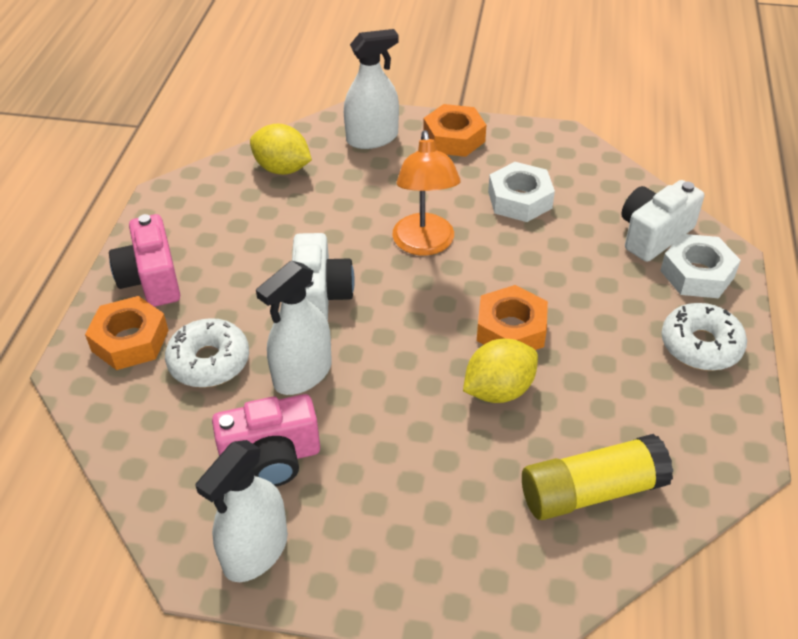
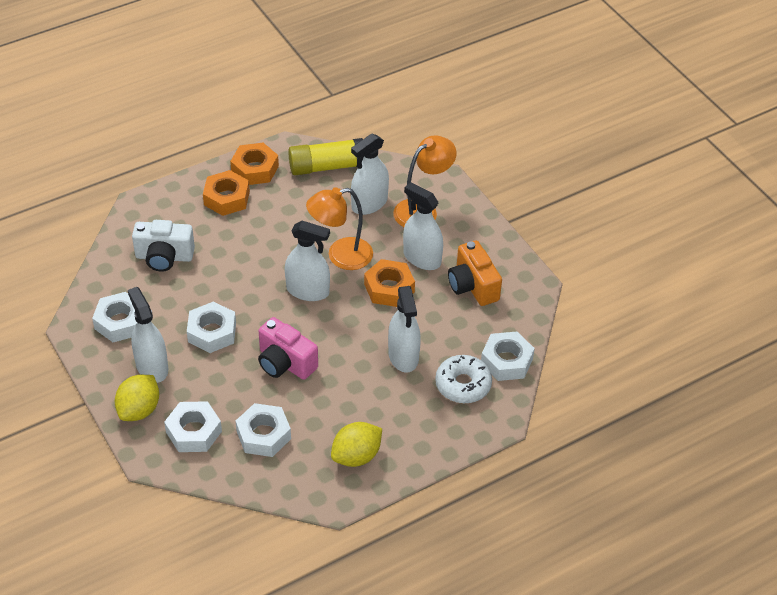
orange camera: 0 -> 1
orange lamp: 1 -> 2
pink camera: 2 -> 1
white camera: 2 -> 1
white donut: 2 -> 1
white nut: 2 -> 5
white spray bottle: 3 -> 5

